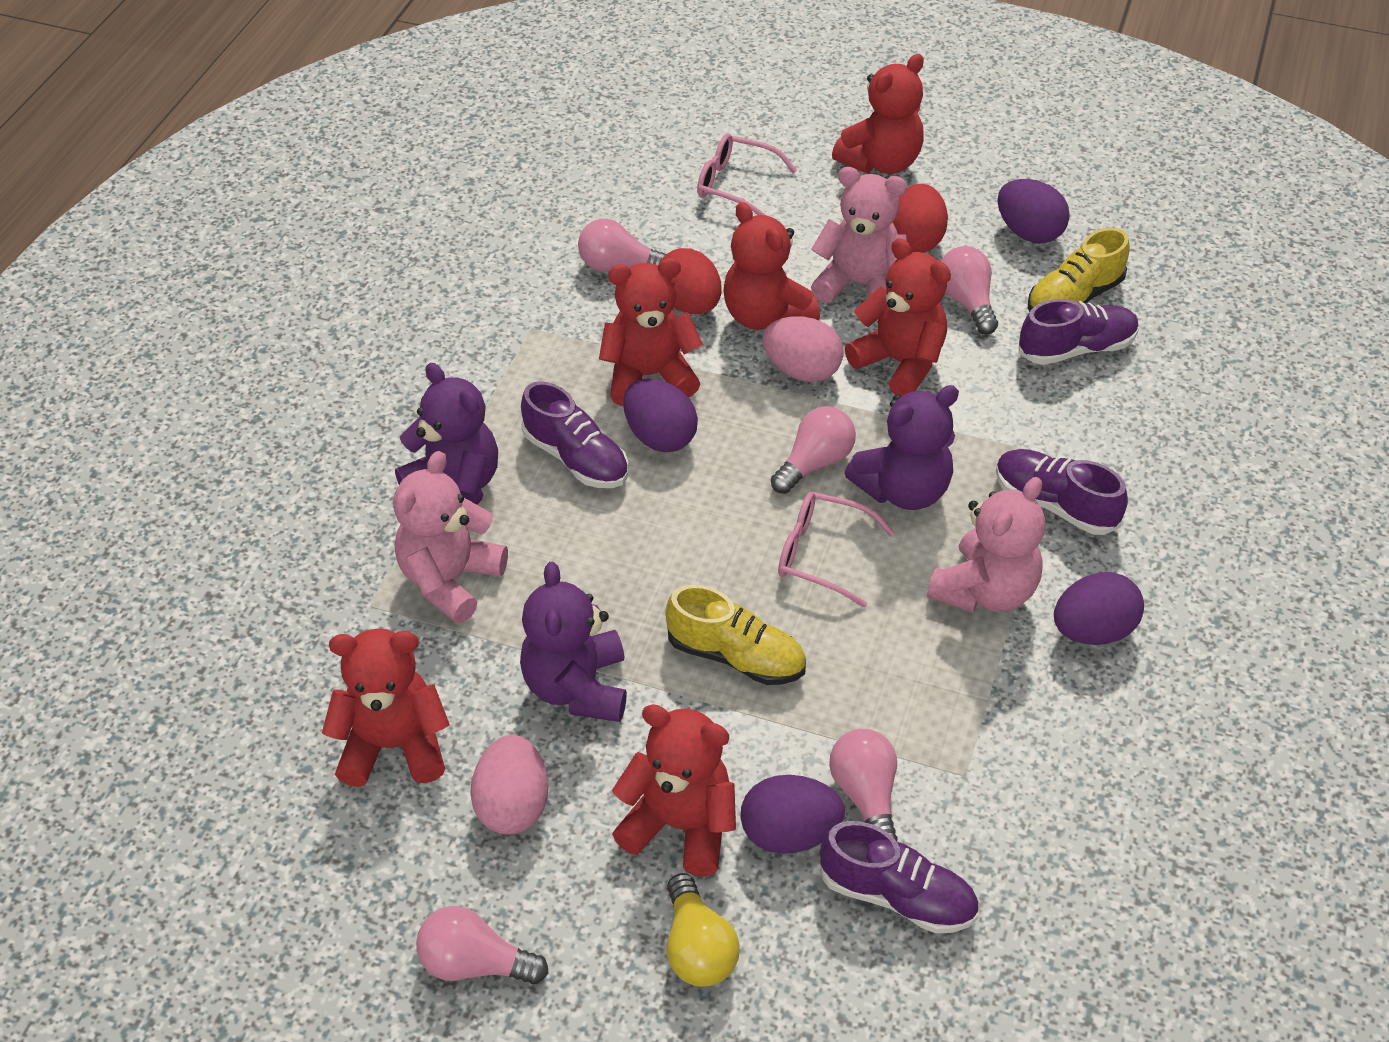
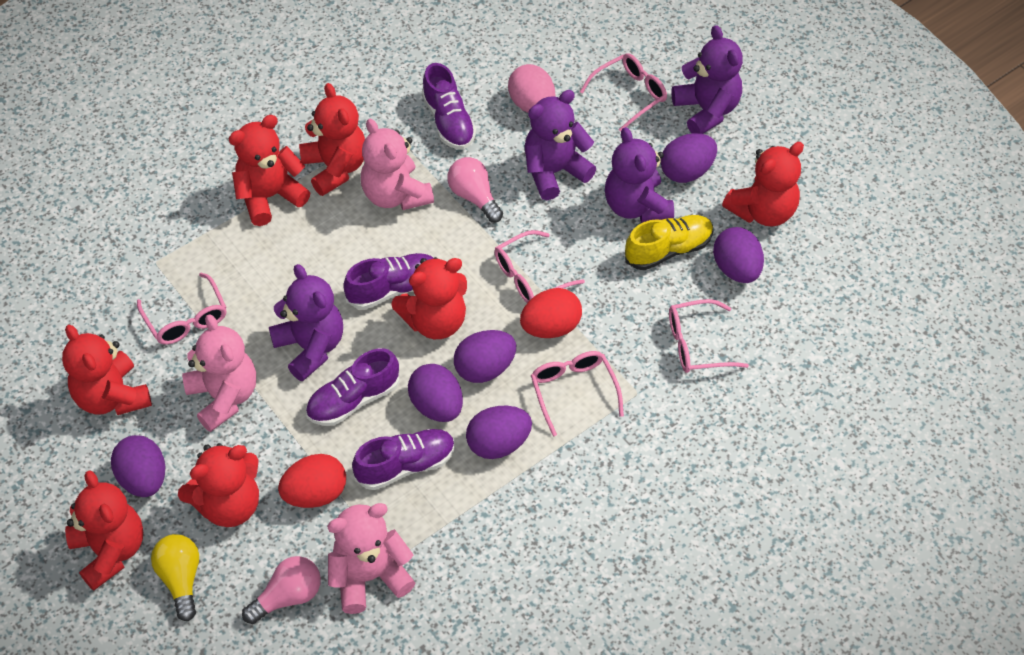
pink egg: 2 -> 1
pink glasses: 2 -> 5
pink light bulb: 5 -> 2
purple egg: 4 -> 6
purple teddy bear: 3 -> 4
red teddy bear: 6 -> 7
yellow shoe: 2 -> 1

